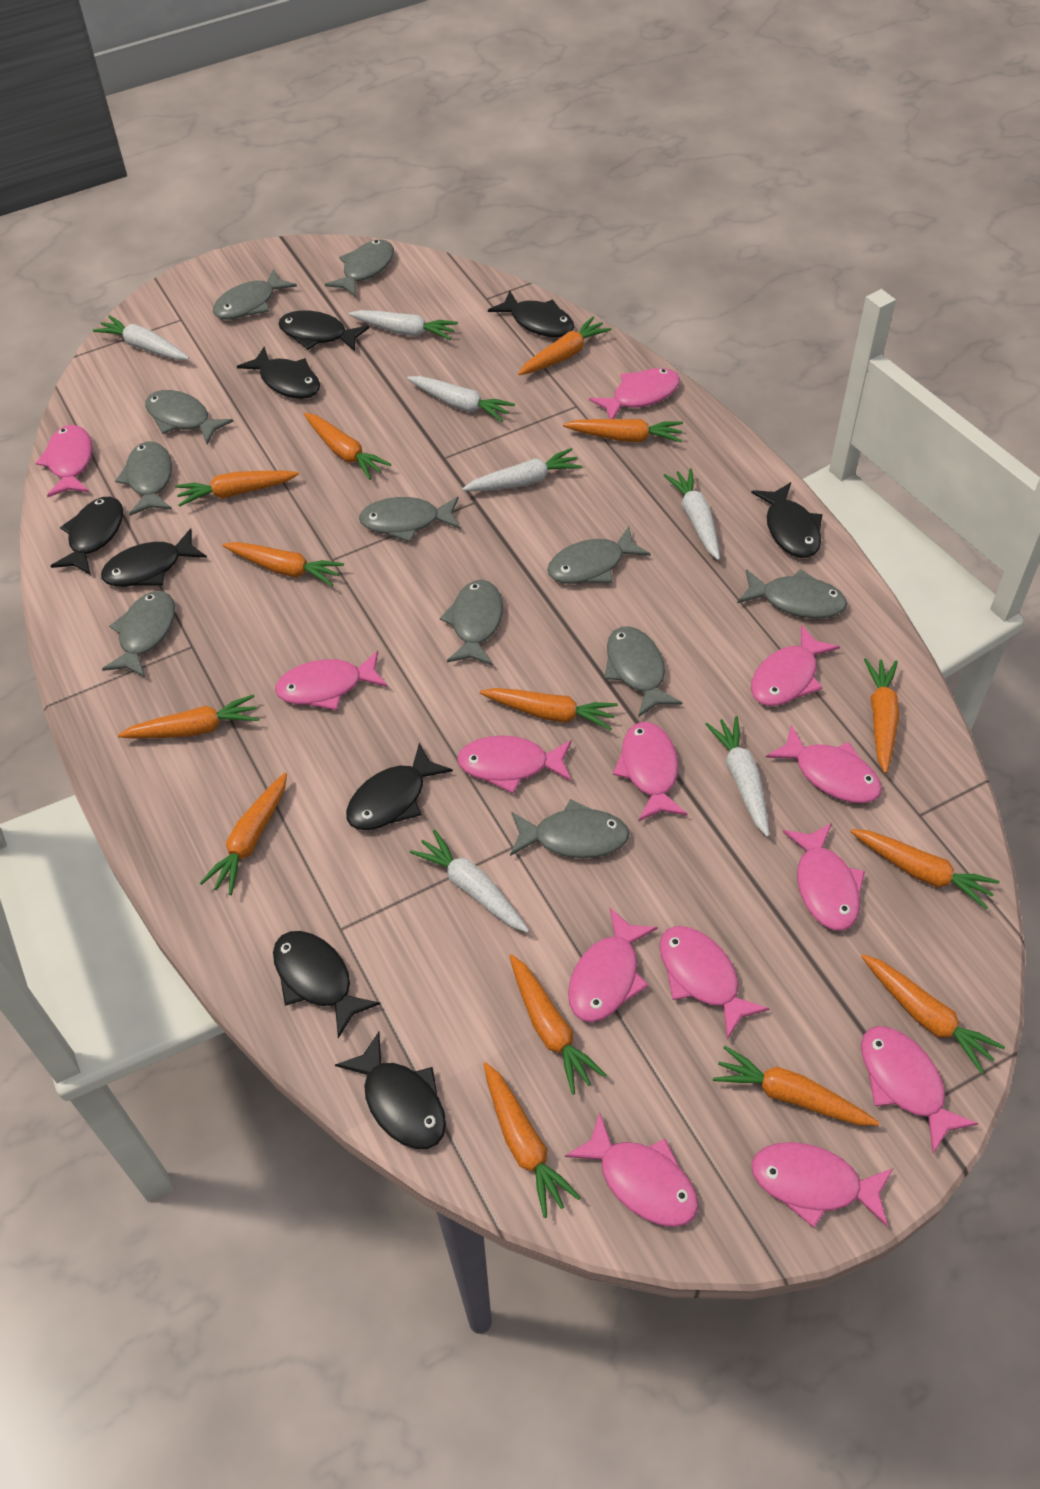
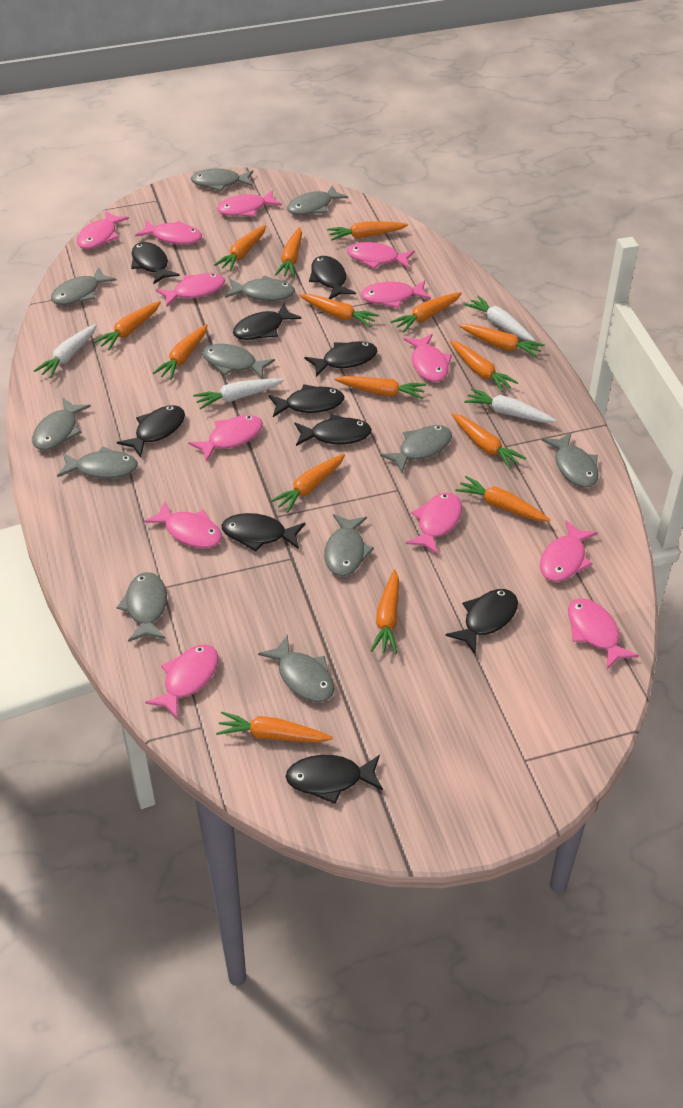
black fish: 9 -> 10
grey fish: 11 -> 12
orange carrot: 14 -> 15
white carrot: 7 -> 4

